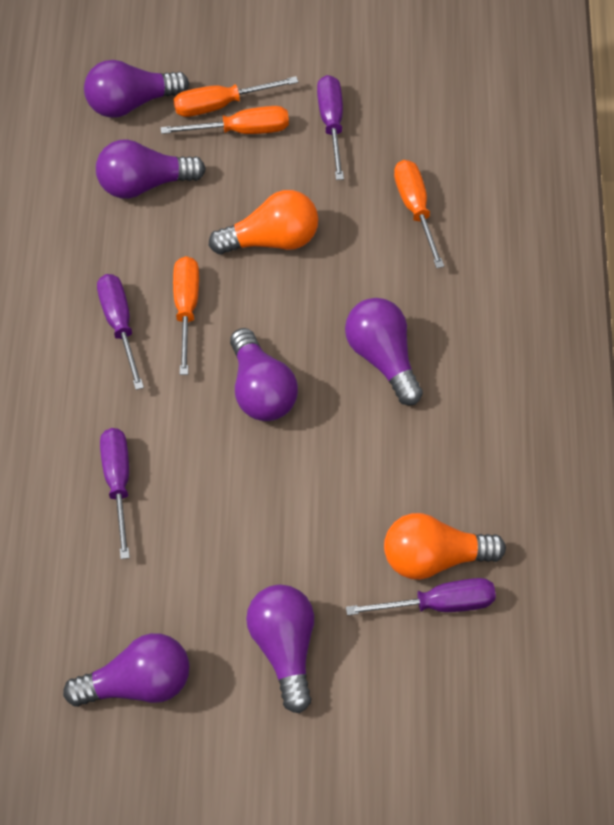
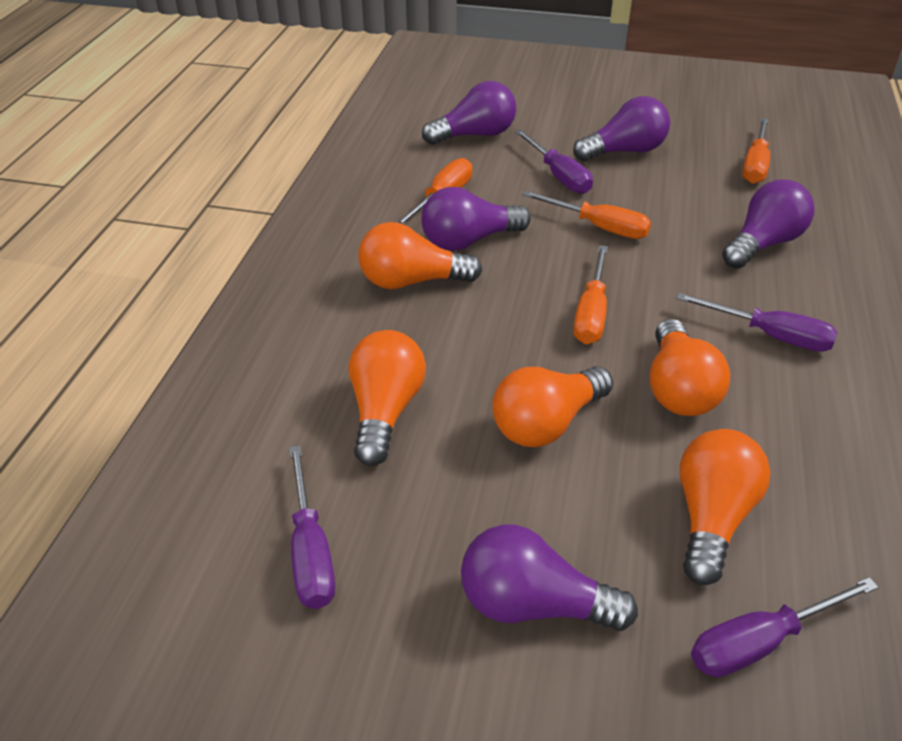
orange light bulb: 2 -> 5
purple light bulb: 6 -> 5

